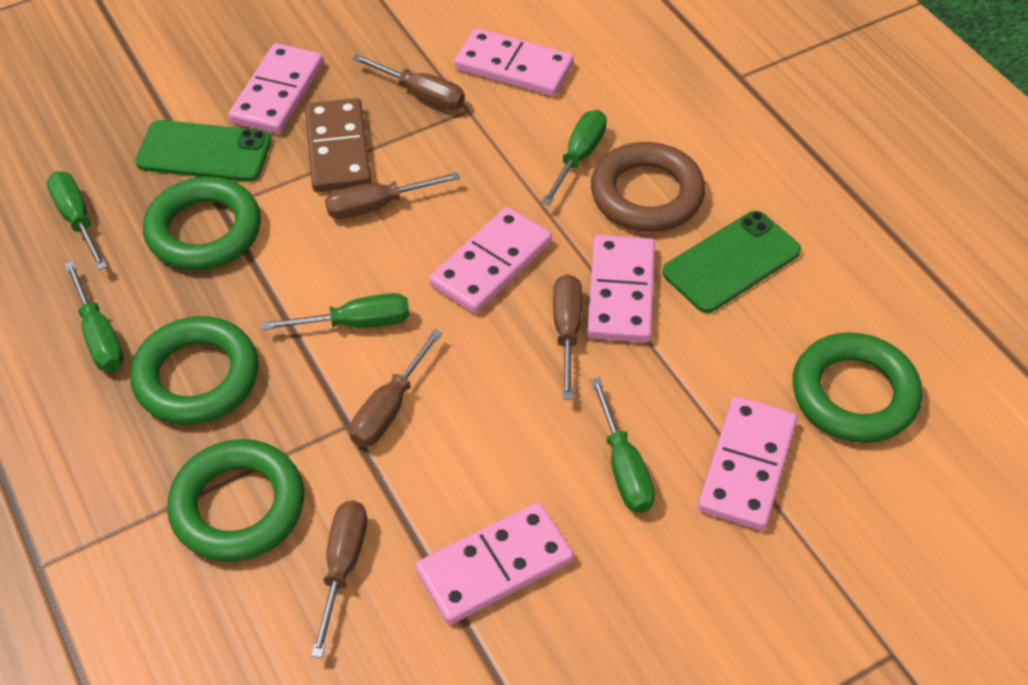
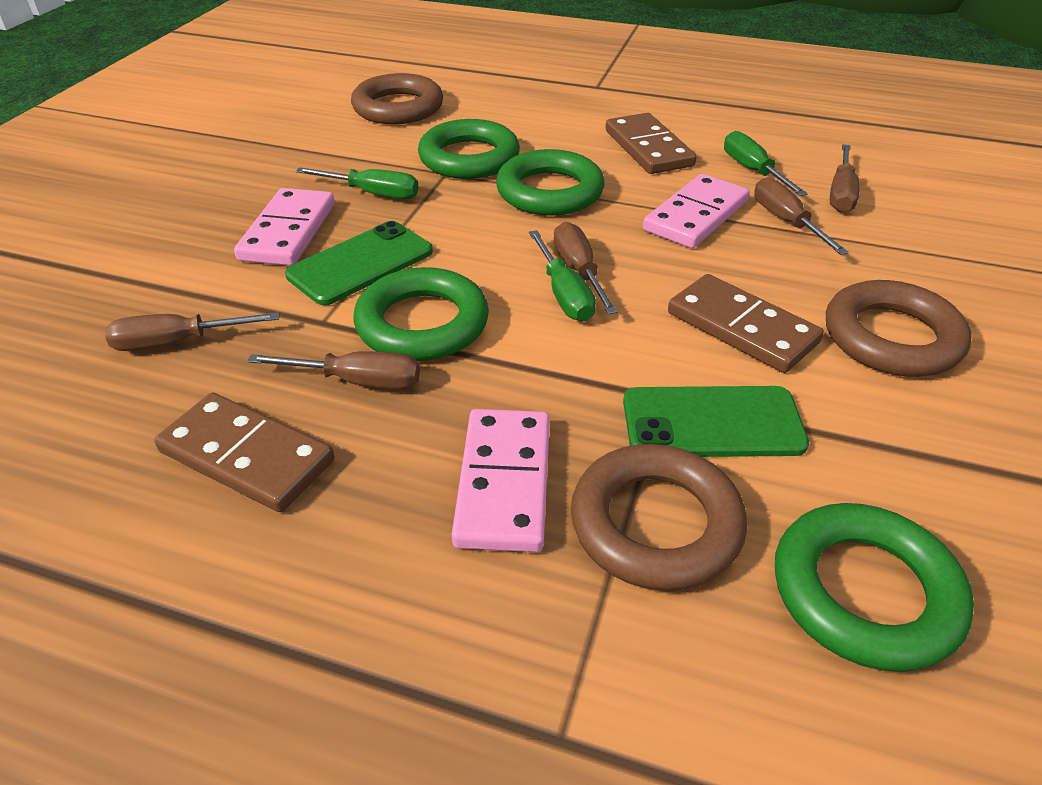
brown domino: 1 -> 3
brown ring: 1 -> 3
green screwdriver: 5 -> 3
pink domino: 6 -> 3

